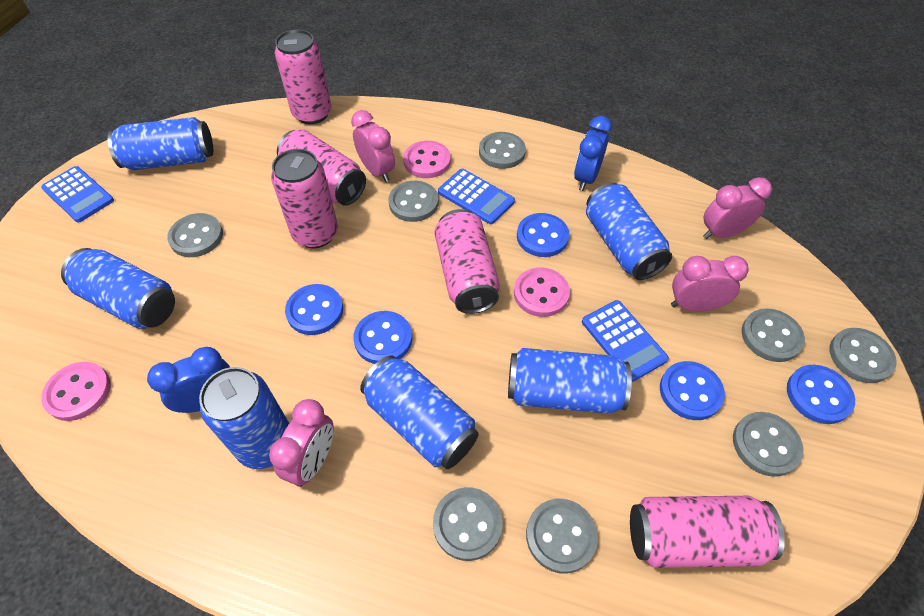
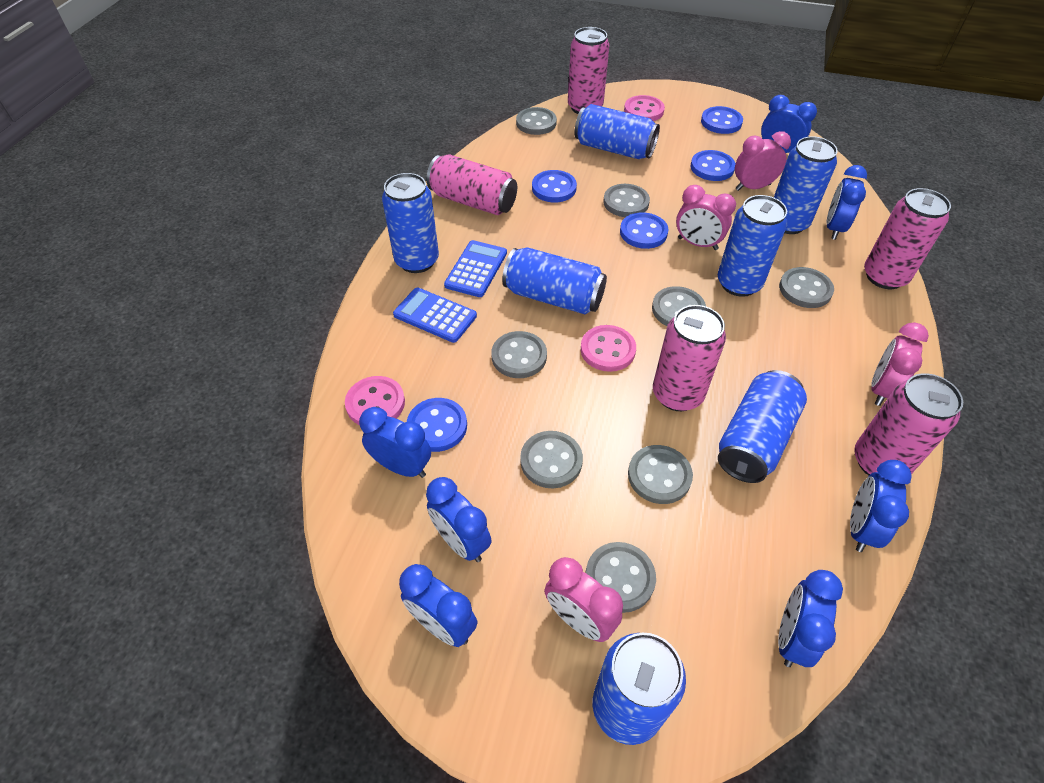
blue calculator: 3 -> 2
blue can: 6 -> 7
blue clock: 2 -> 7

